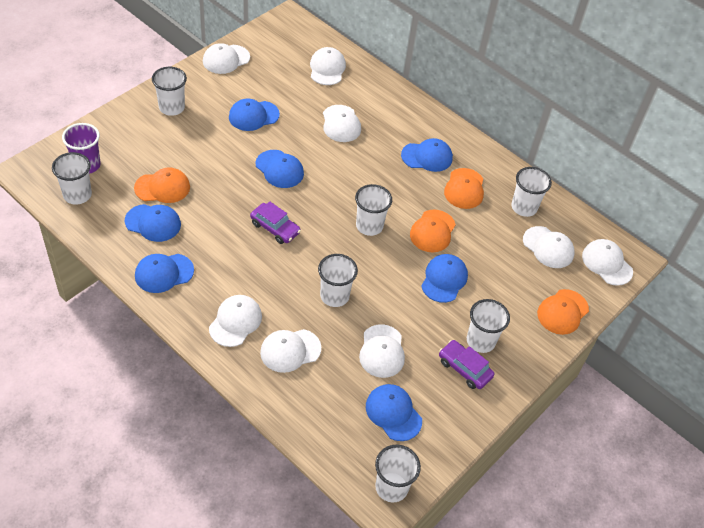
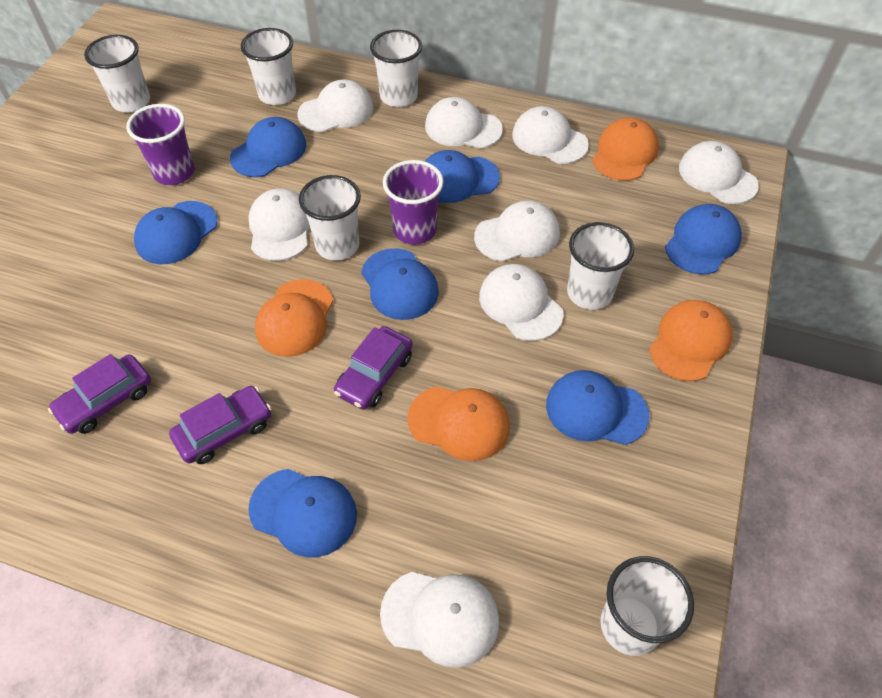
purple car: 2 -> 3
purple cup: 1 -> 2
white cup: 7 -> 6

